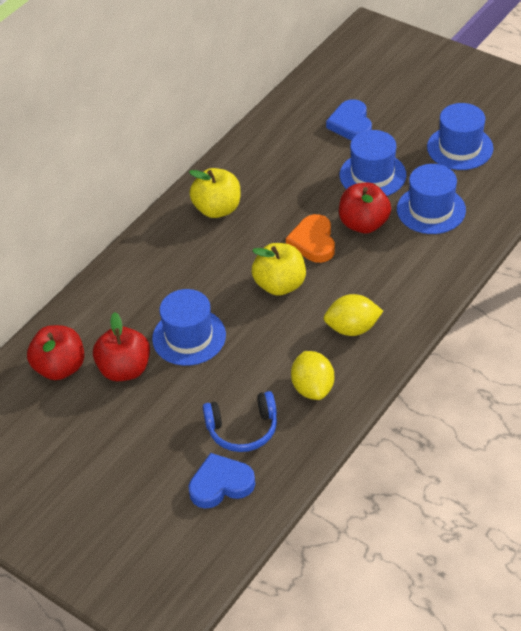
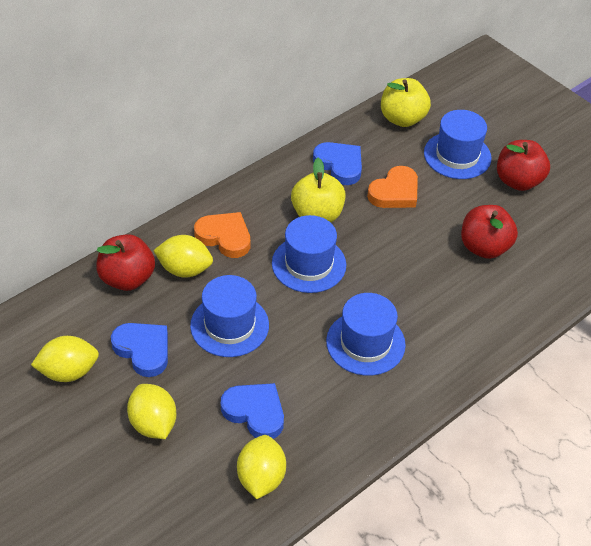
blue headphones: 1 -> 0
blue heart: 2 -> 3
orange heart: 1 -> 2
yellow lemon: 2 -> 4

